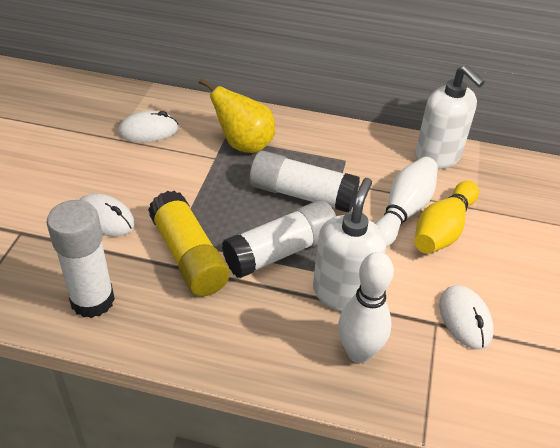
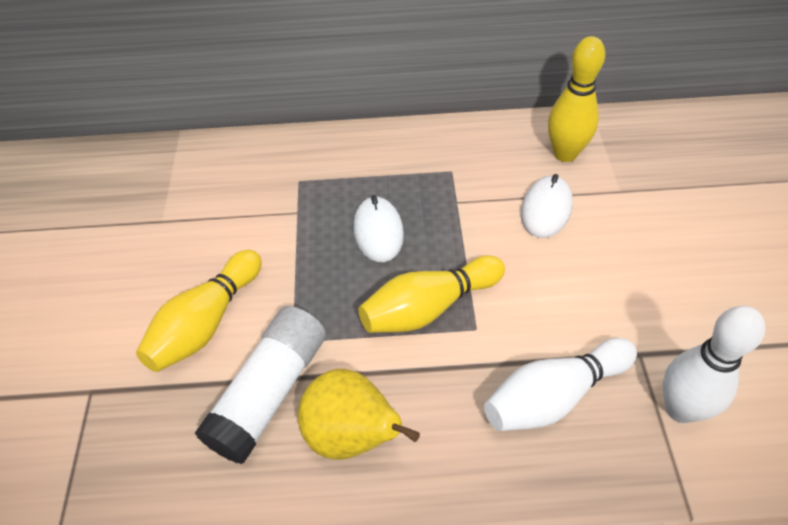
white glue stick: 3 -> 1
white mouse: 3 -> 2
white soap dispenser: 2 -> 0
yellow bowling pin: 1 -> 3
yellow glue stick: 1 -> 0

